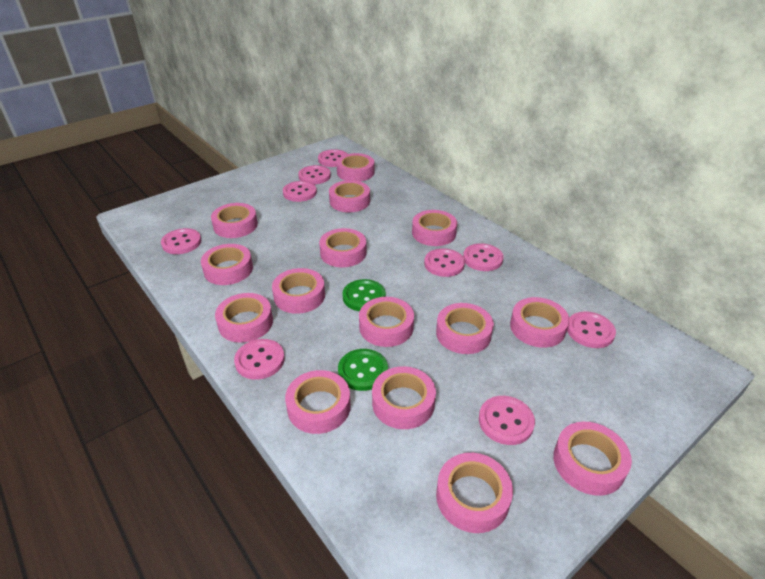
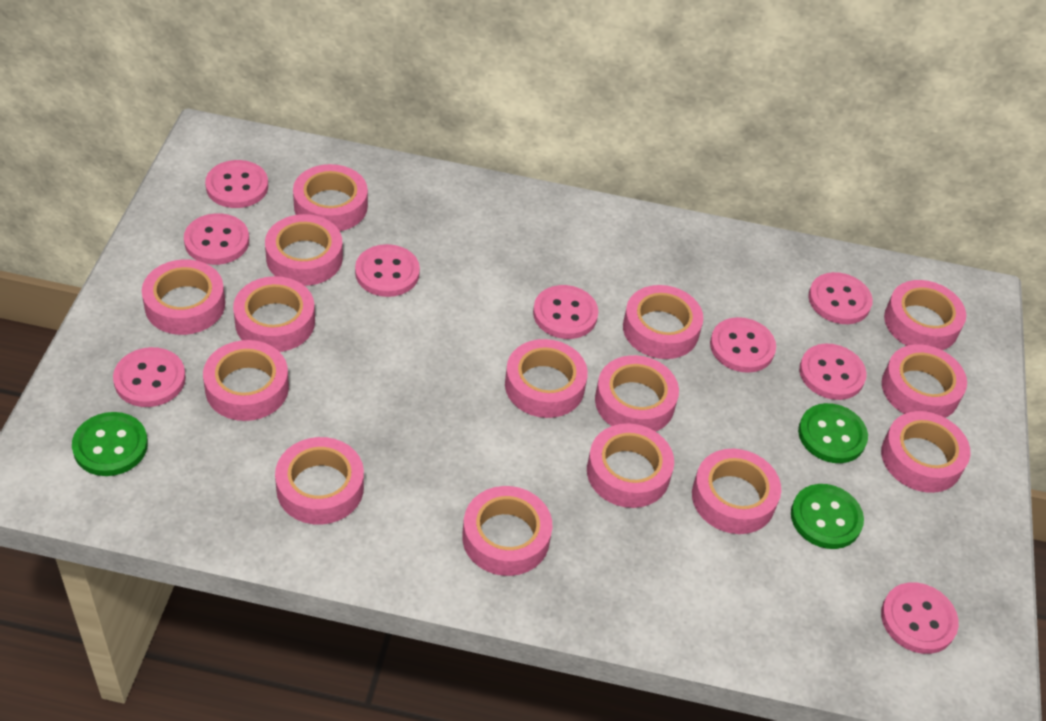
green button: 2 -> 3

